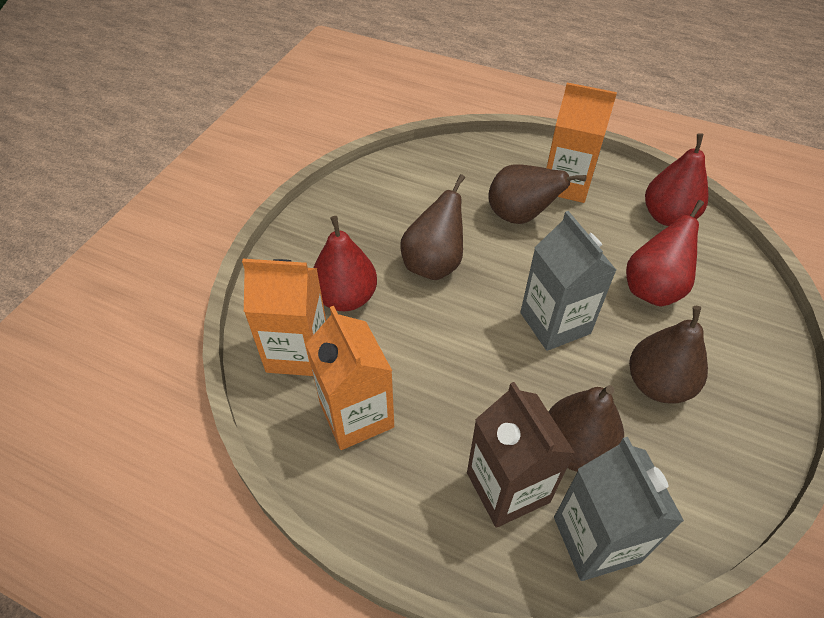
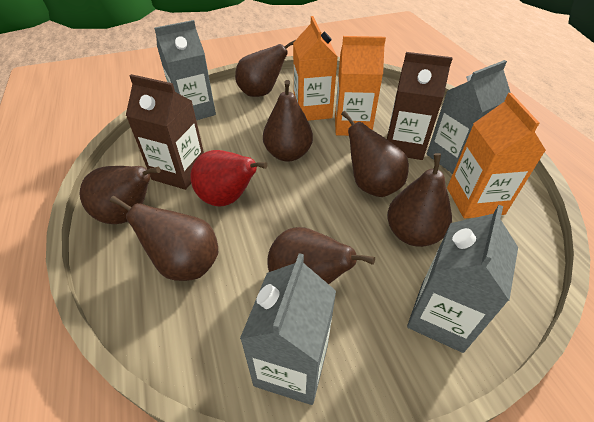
brown carton: 1 -> 2
brown pear: 4 -> 7
grey carton: 2 -> 4
red pear: 3 -> 1

